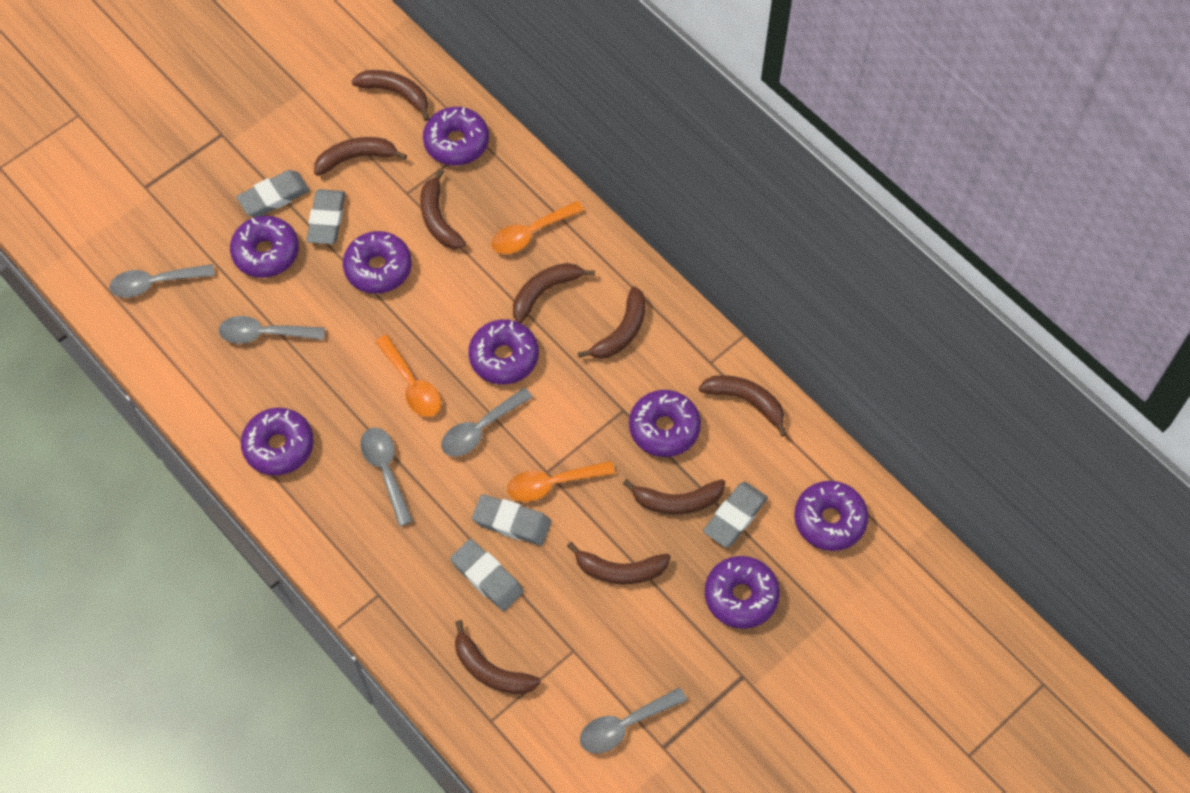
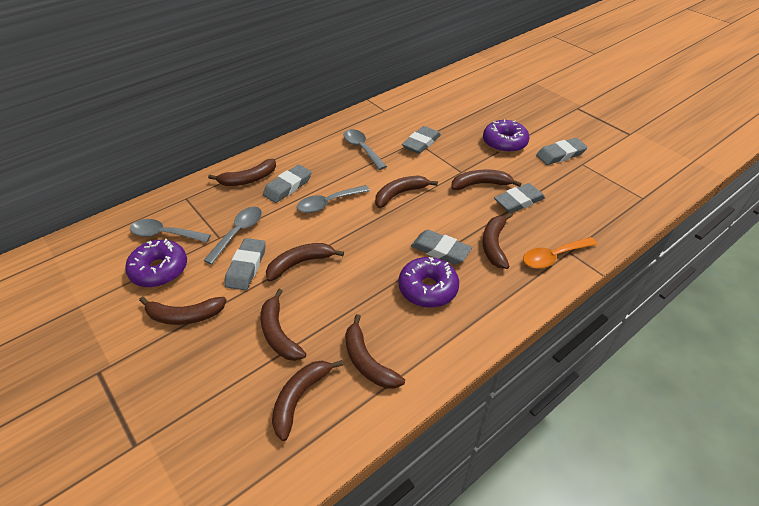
grey eraser: 5 -> 6
grey spoon: 5 -> 4
orange spoon: 3 -> 1
purple donut: 8 -> 3

